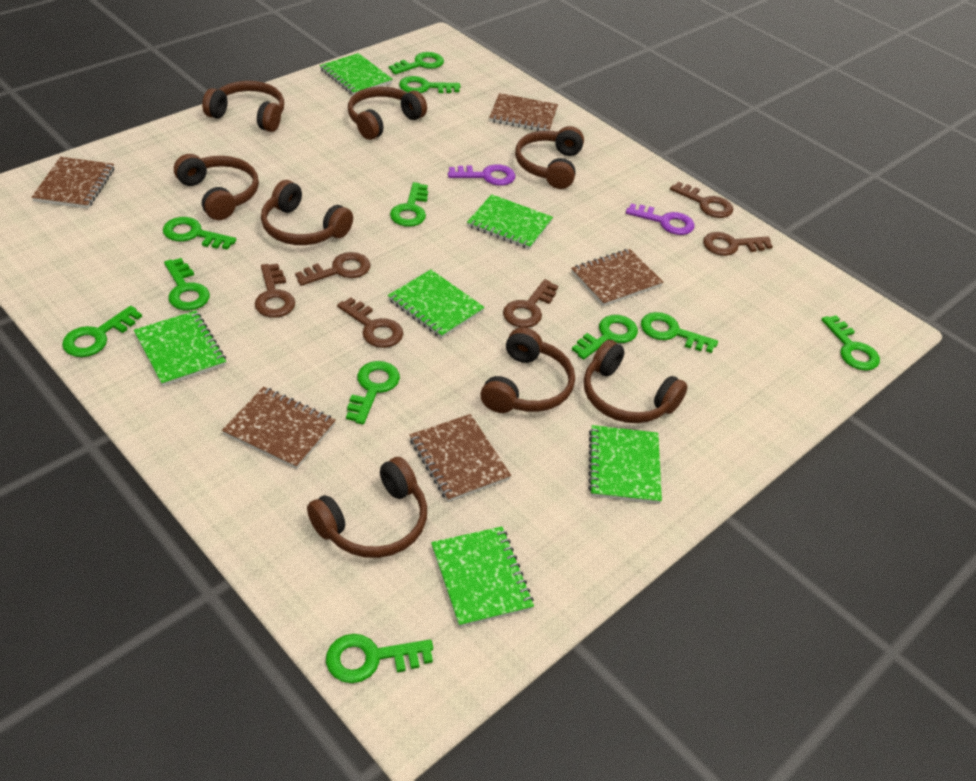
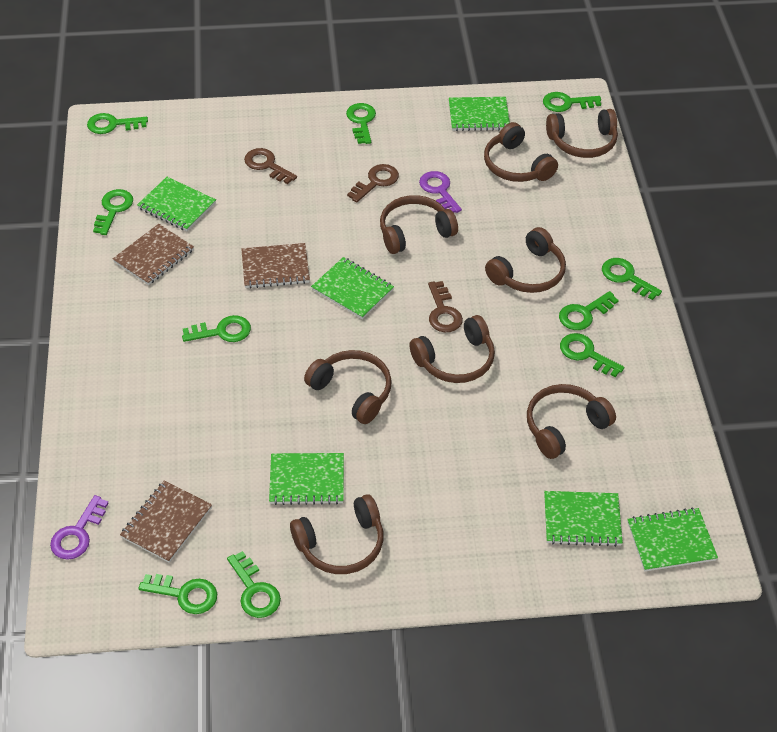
brown key: 6 -> 3
brown notebook: 5 -> 3
green key: 11 -> 10

